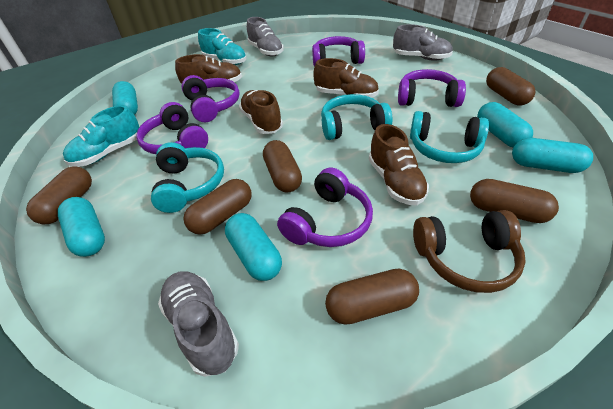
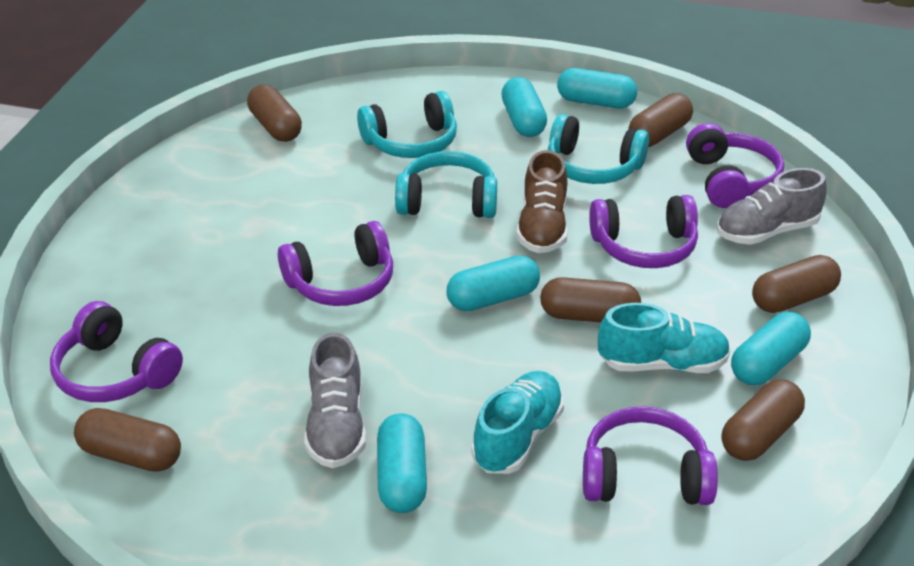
brown headphones: 1 -> 0
brown shoe: 4 -> 1
grey shoe: 3 -> 2

